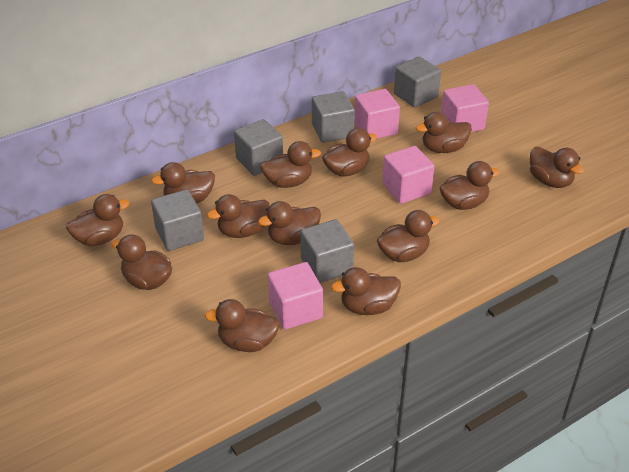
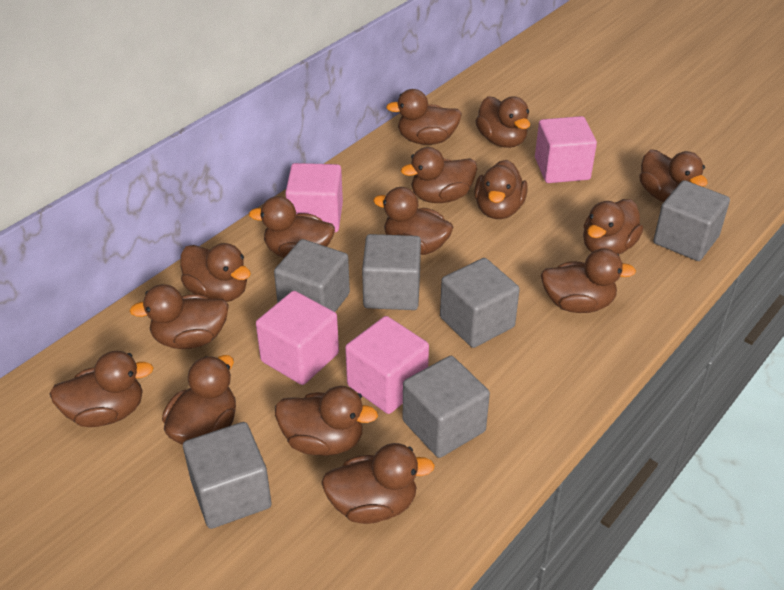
brown duck: 13 -> 15
grey cube: 5 -> 6

